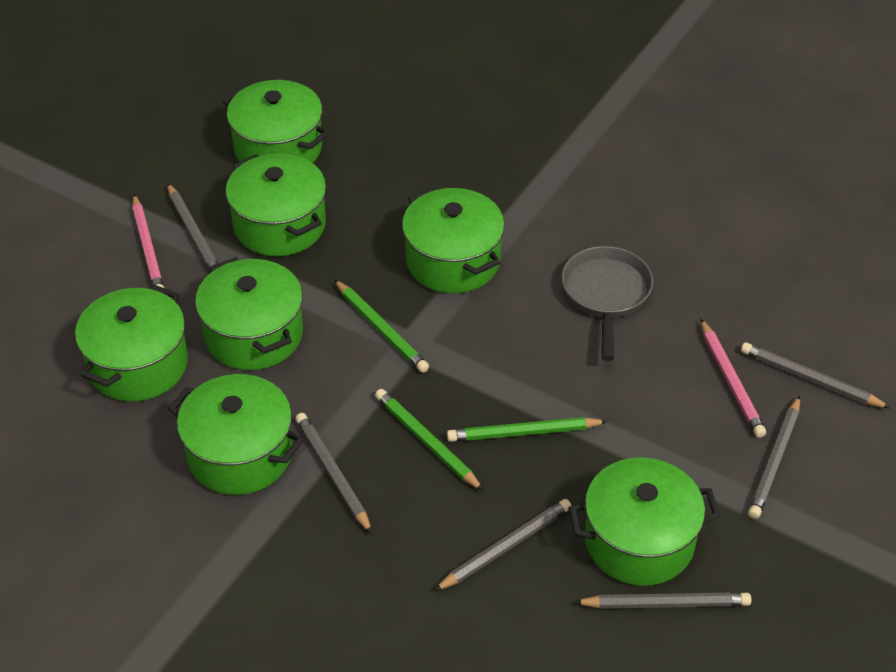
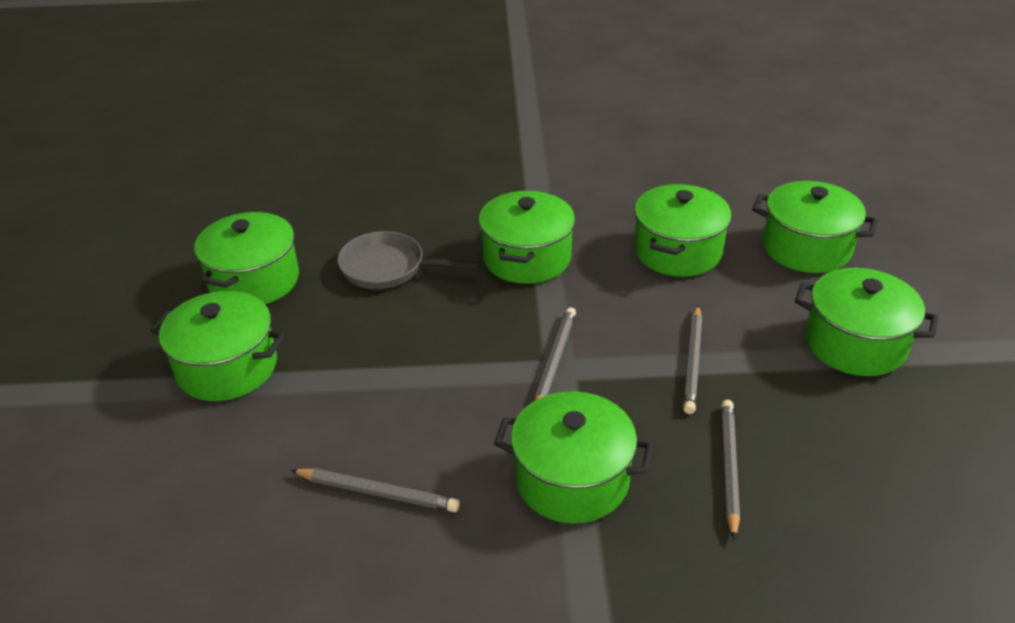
green pencil: 3 -> 0
grey pencil: 6 -> 4
pink pencil: 2 -> 0

